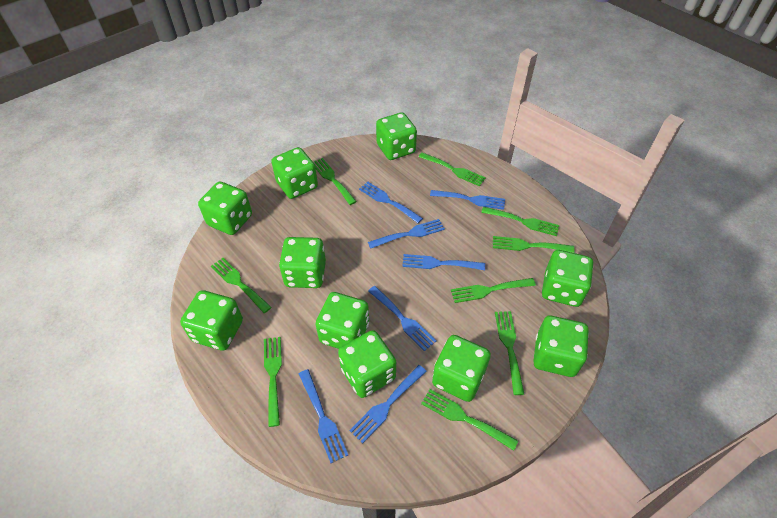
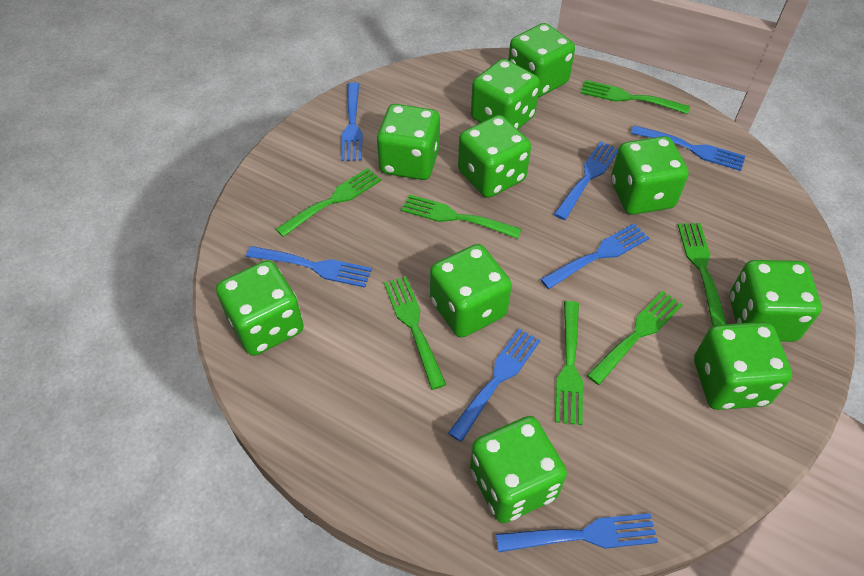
green fork: 9 -> 7

